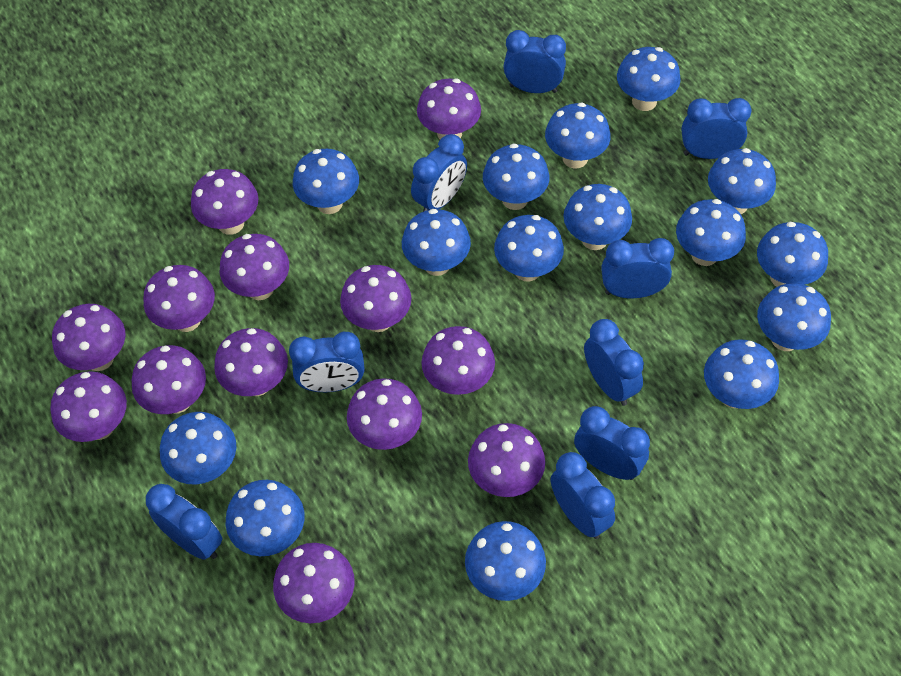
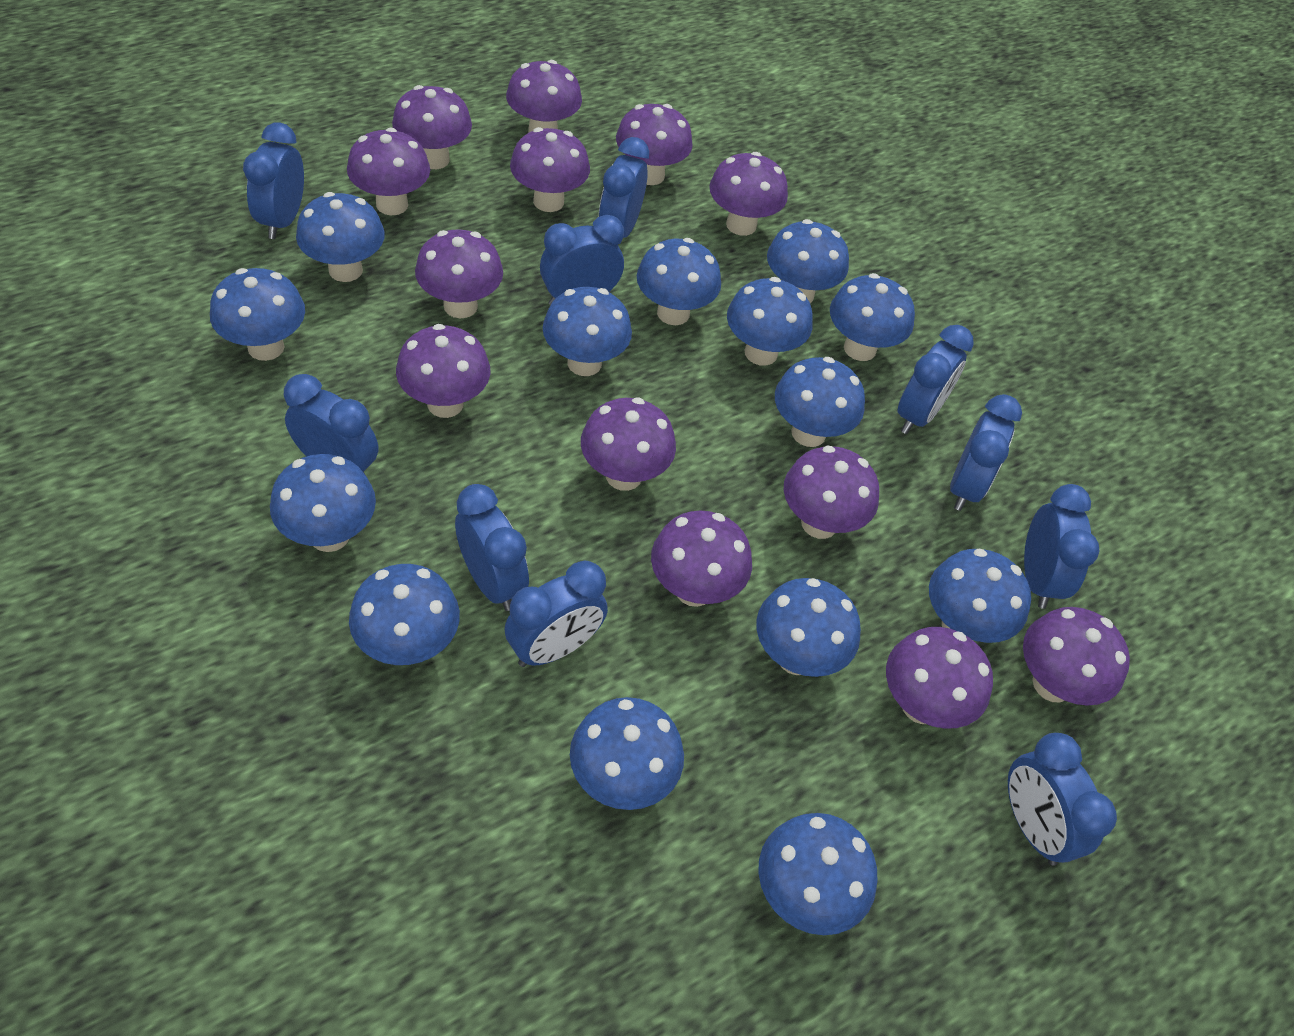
blue clock: 9 -> 10
blue mushroom: 15 -> 14

